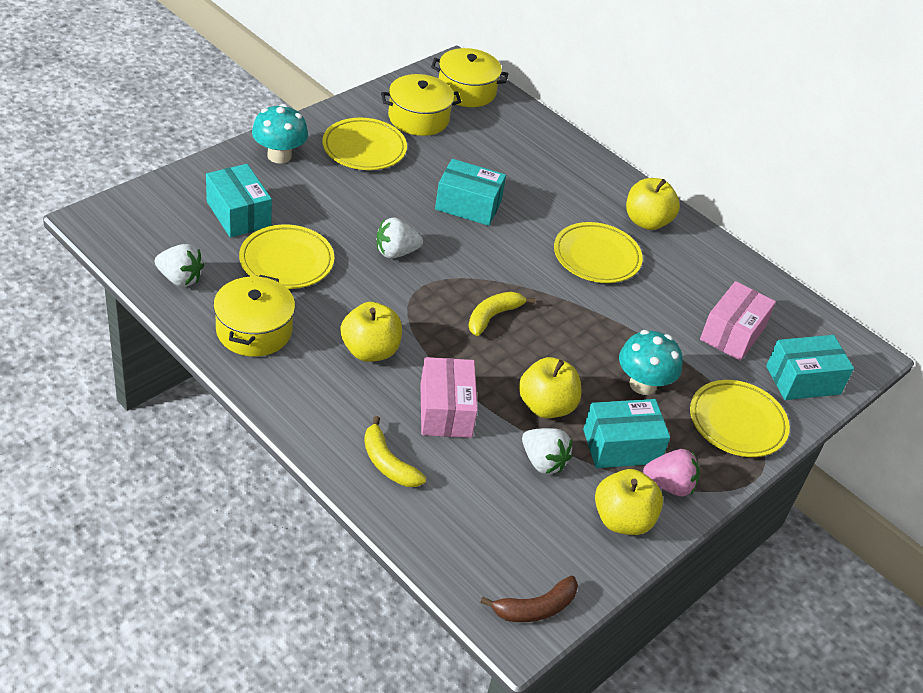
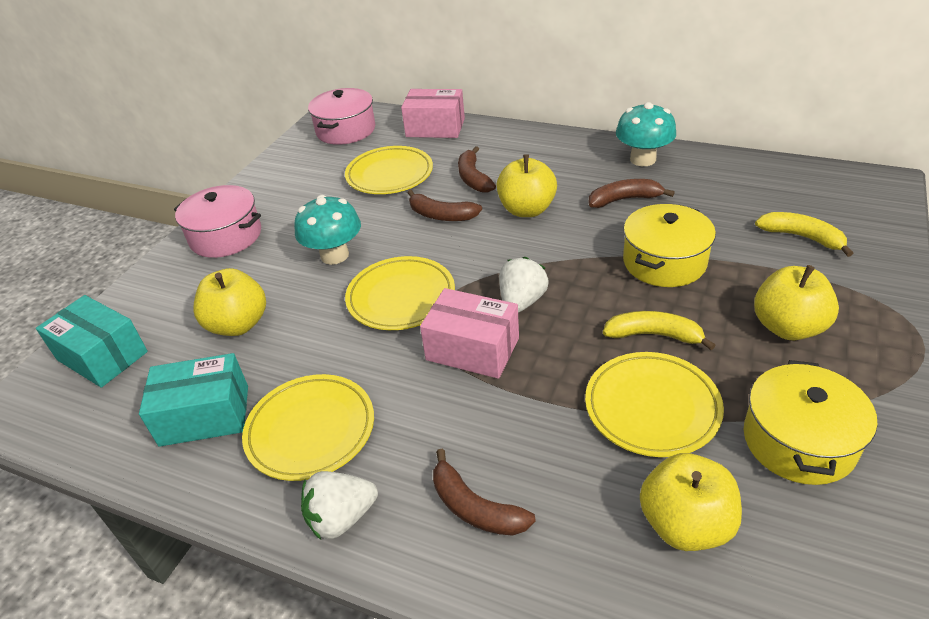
brown banana: 1 -> 4
pink pot: 0 -> 2
pink strawberry: 1 -> 0
turquoise box: 4 -> 2
white strawberry: 3 -> 2
yellow pot: 3 -> 2

